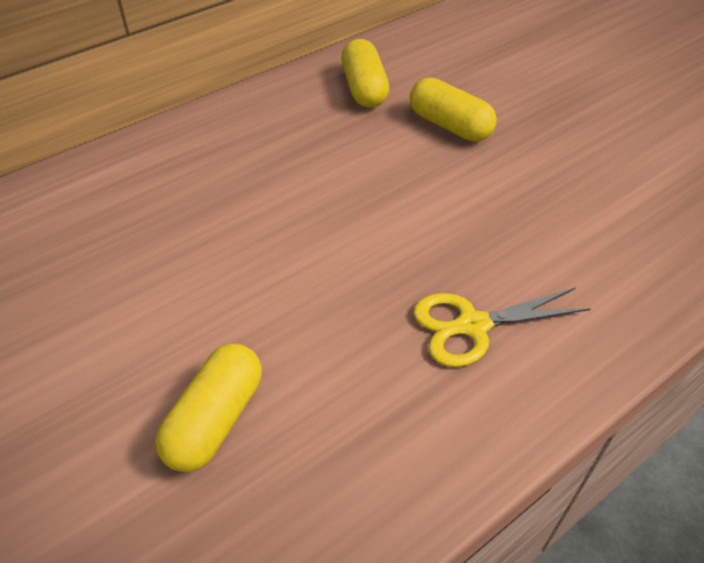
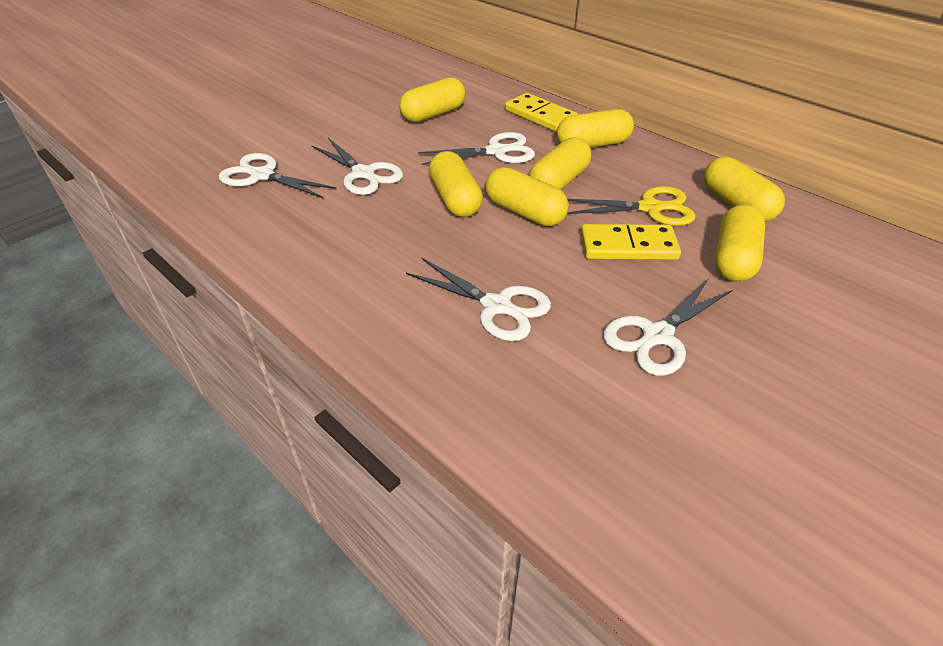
white scissors: 0 -> 5
yellow capsule: 3 -> 7
yellow domino: 0 -> 2

